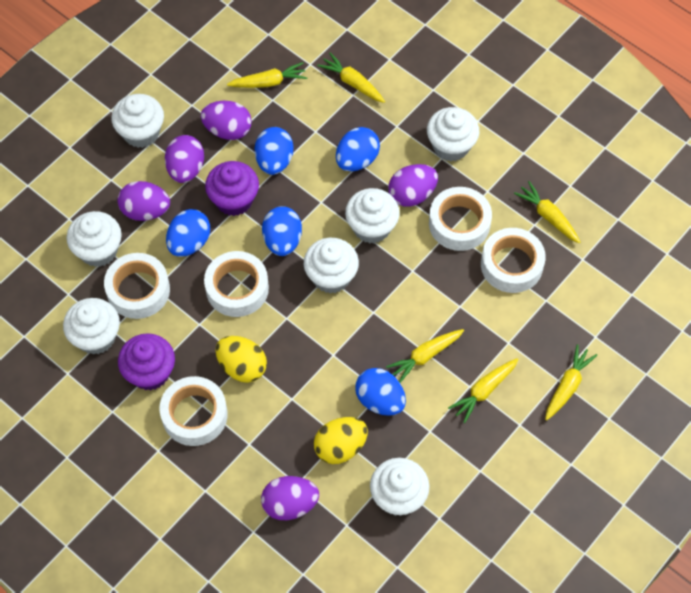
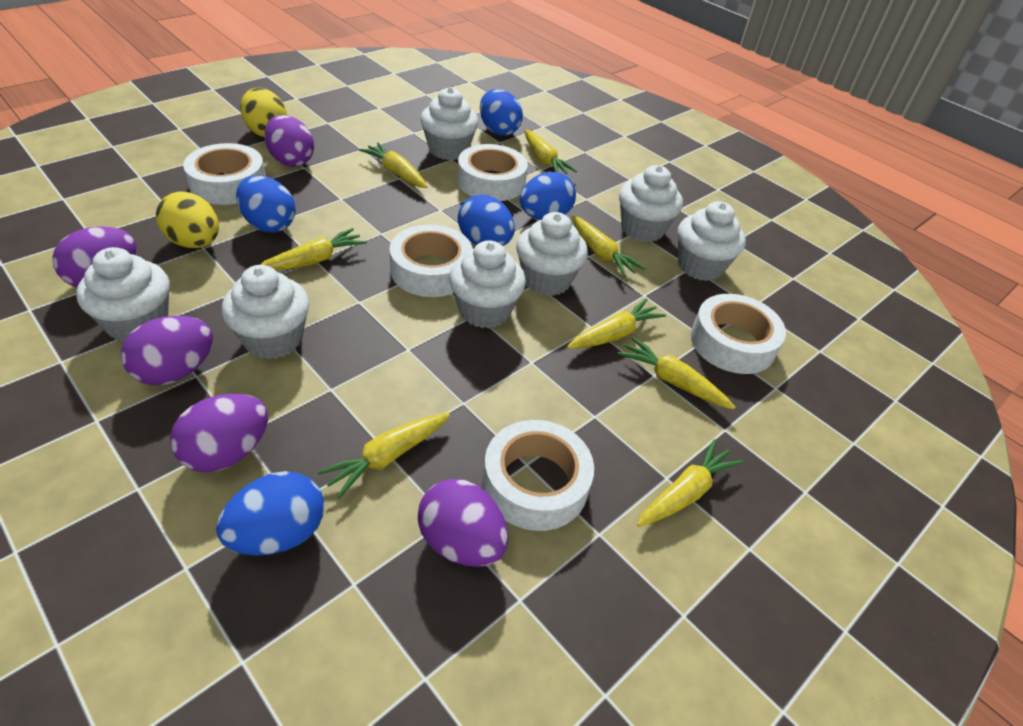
purple cupcake: 2 -> 0
yellow carrot: 6 -> 8

